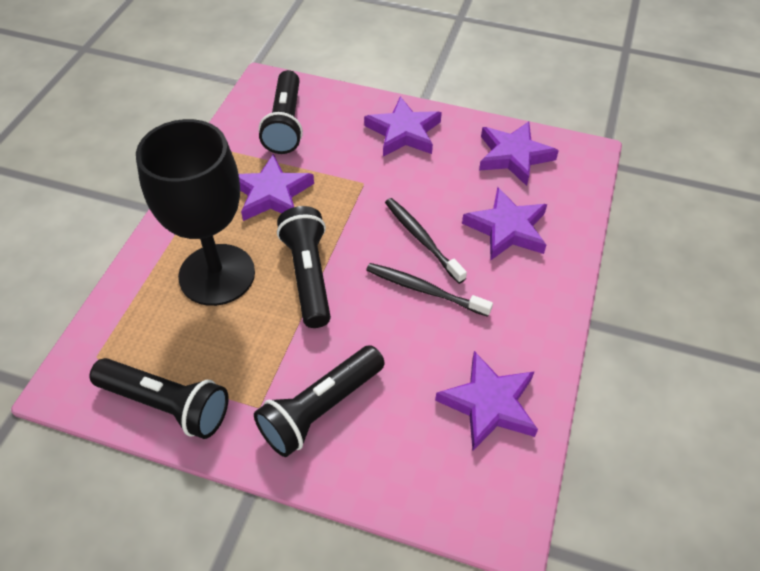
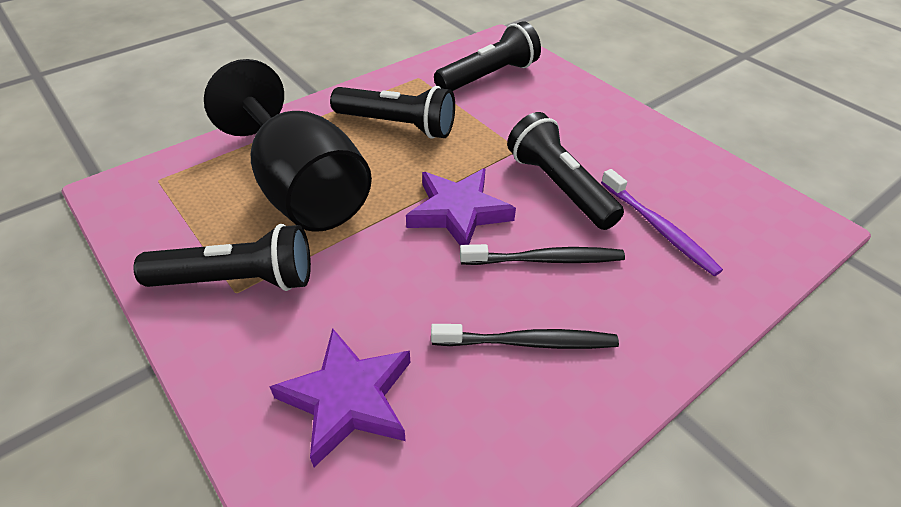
purple star: 5 -> 2
purple toothbrush: 0 -> 1

